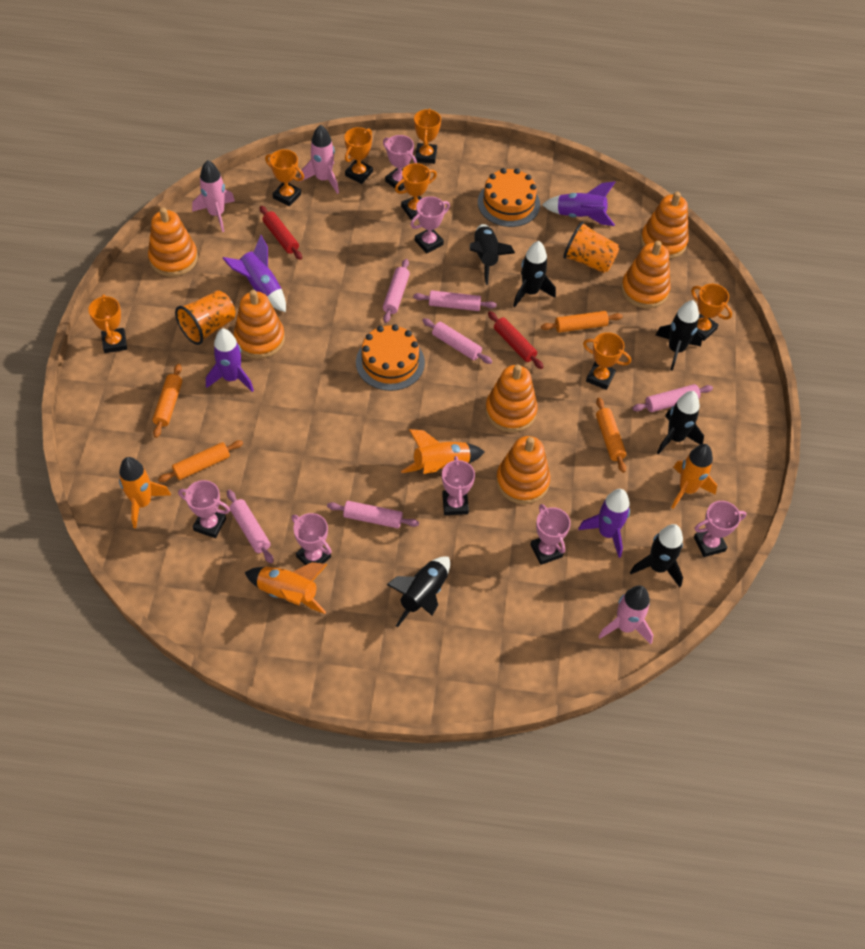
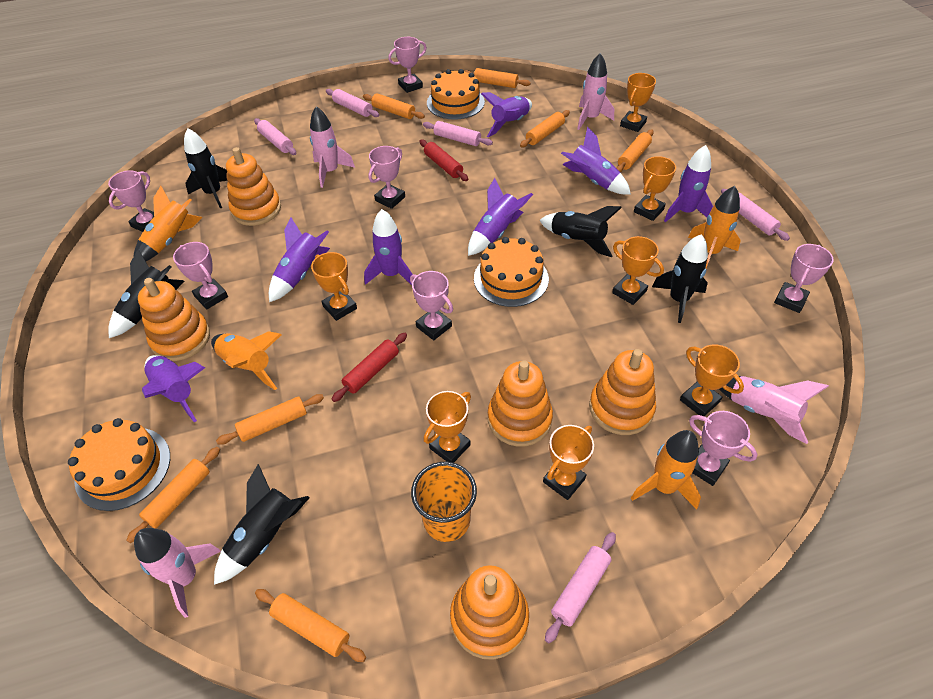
black rocket: 6 -> 5
orange cake: 2 -> 3
orange cup: 2 -> 1
orange rolling pin: 4 -> 7
orange stacking toy: 6 -> 5
pink rocket: 3 -> 4
pink rolling pin: 6 -> 5
purple rocket: 4 -> 7

